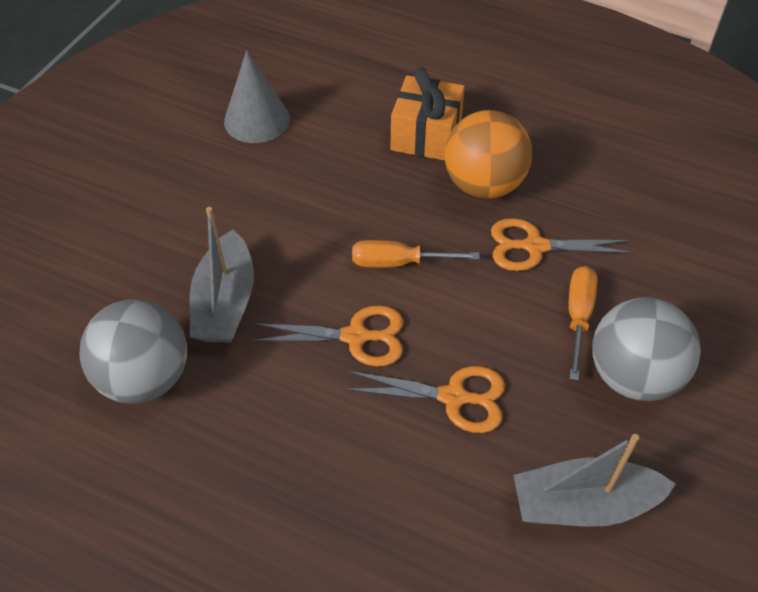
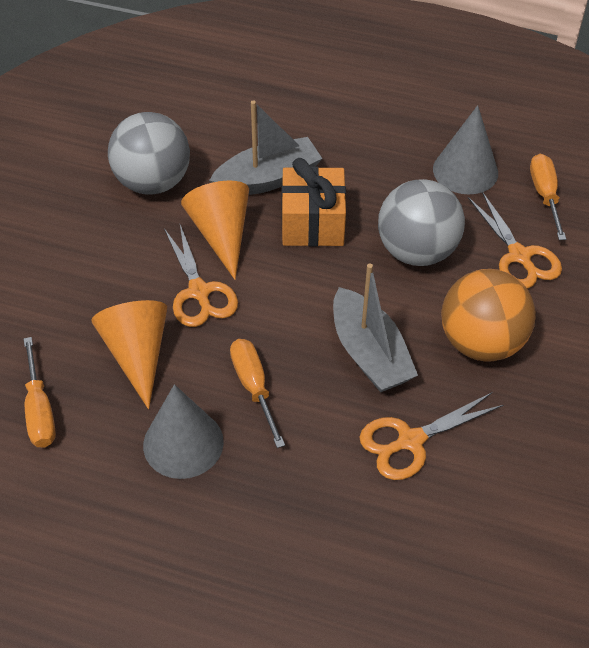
grey cone: 1 -> 2
orange cone: 0 -> 2
orange screwdriver: 2 -> 3

